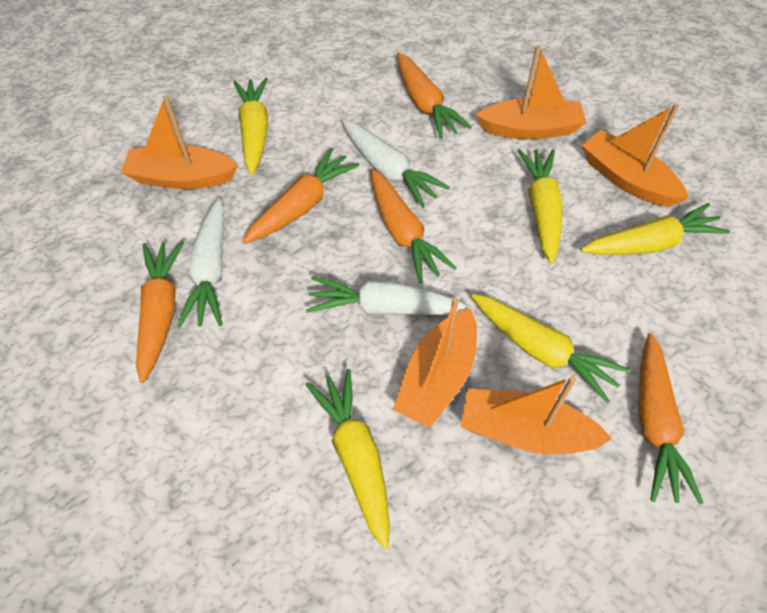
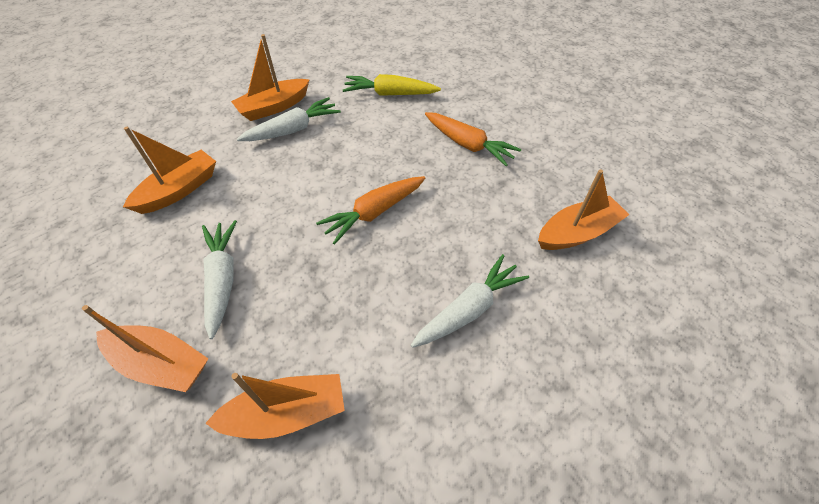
orange carrot: 5 -> 2
yellow carrot: 5 -> 1

